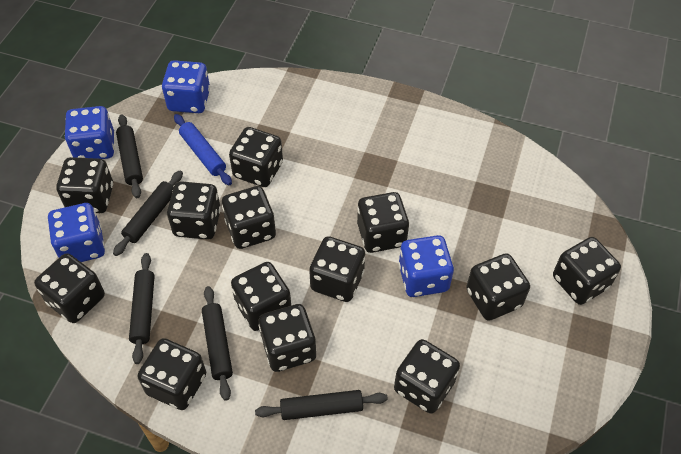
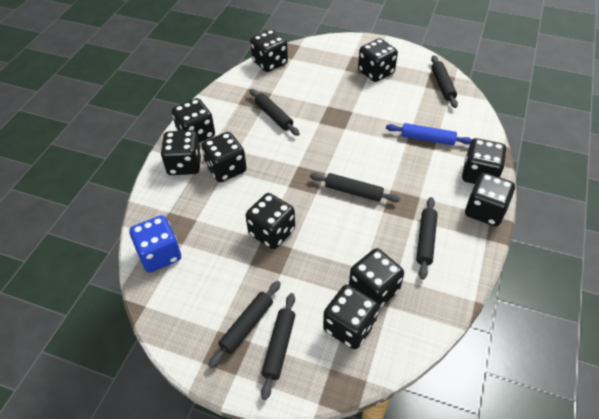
black dice: 13 -> 10
black rolling pin: 5 -> 6
blue dice: 4 -> 1

